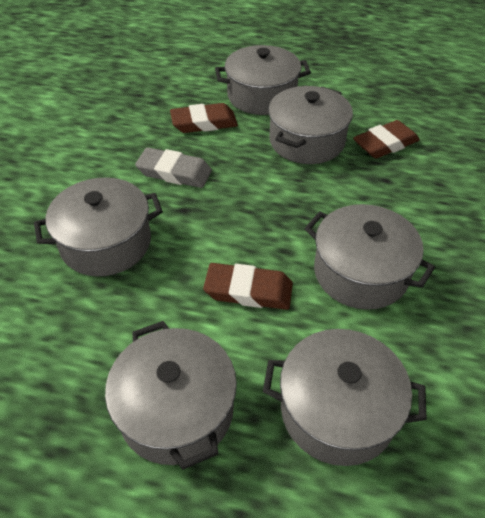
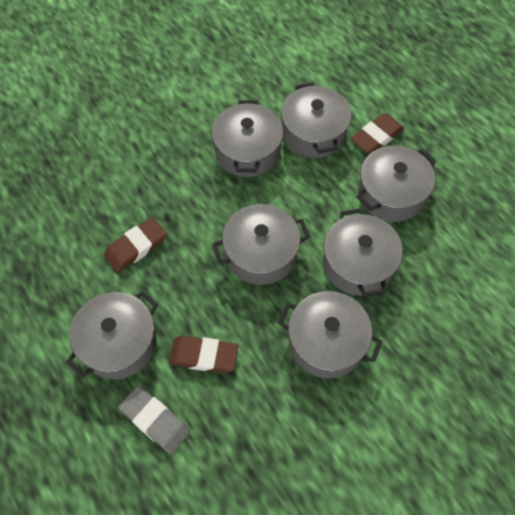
grey pot: 6 -> 7

